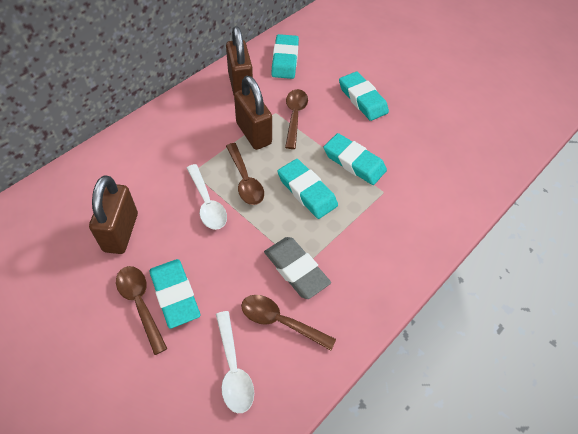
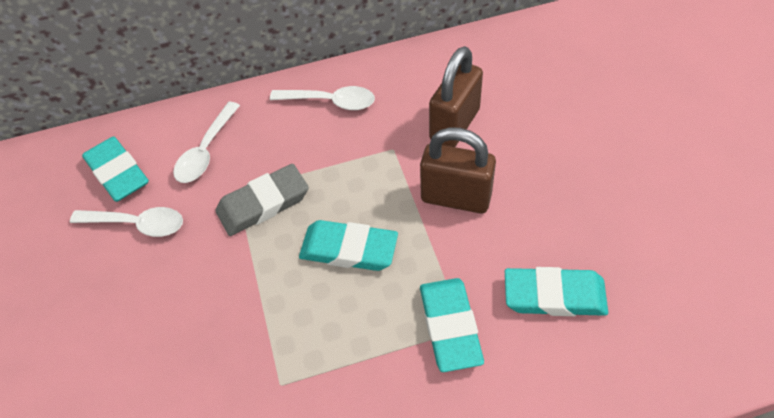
brown padlock: 3 -> 2
brown spoon: 4 -> 0
turquoise eraser: 5 -> 4
white spoon: 2 -> 3

